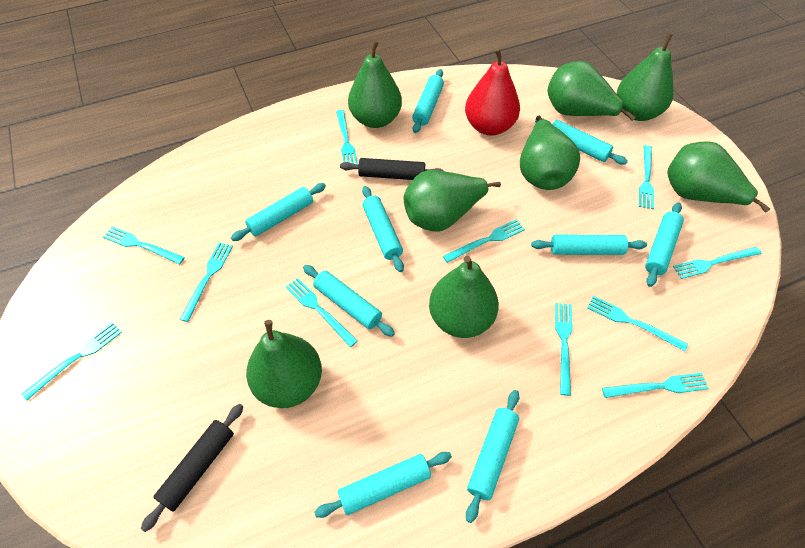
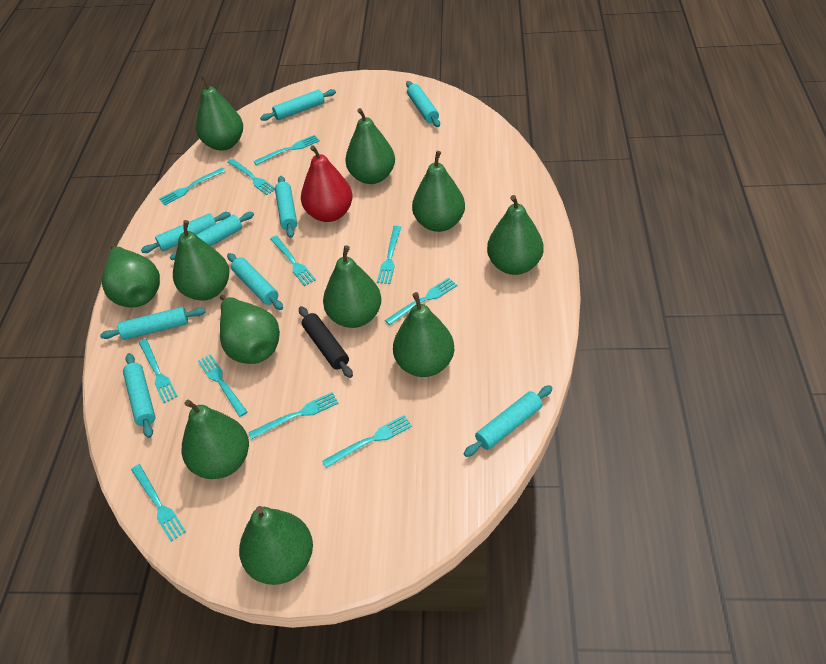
black rolling pin: 2 -> 1
green pear: 8 -> 11

